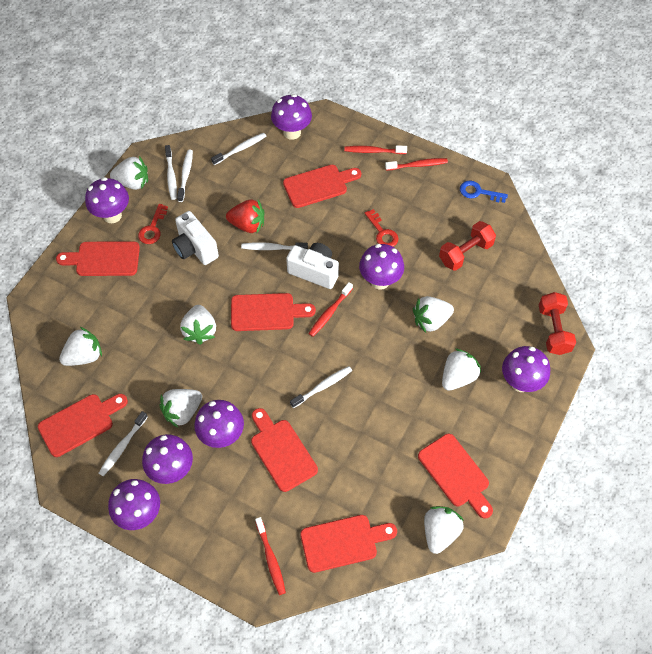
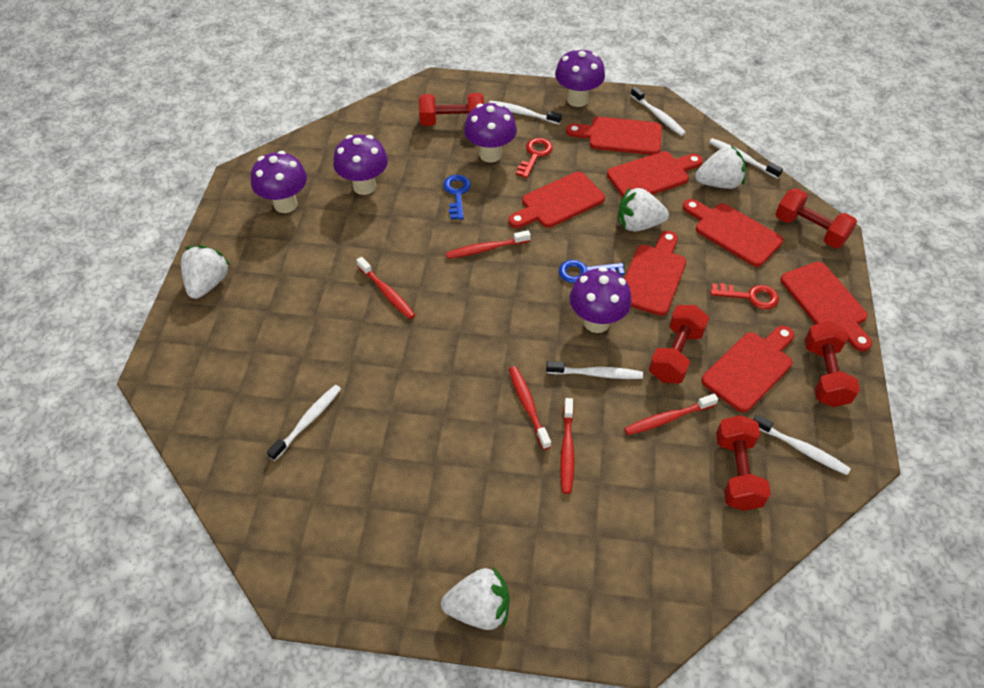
blue key: 1 -> 2
purple mushroom: 7 -> 5
red dumbbell: 2 -> 5
red strawberry: 1 -> 0
red toothbrush: 4 -> 5
white camera: 2 -> 0
white strawberry: 7 -> 4

